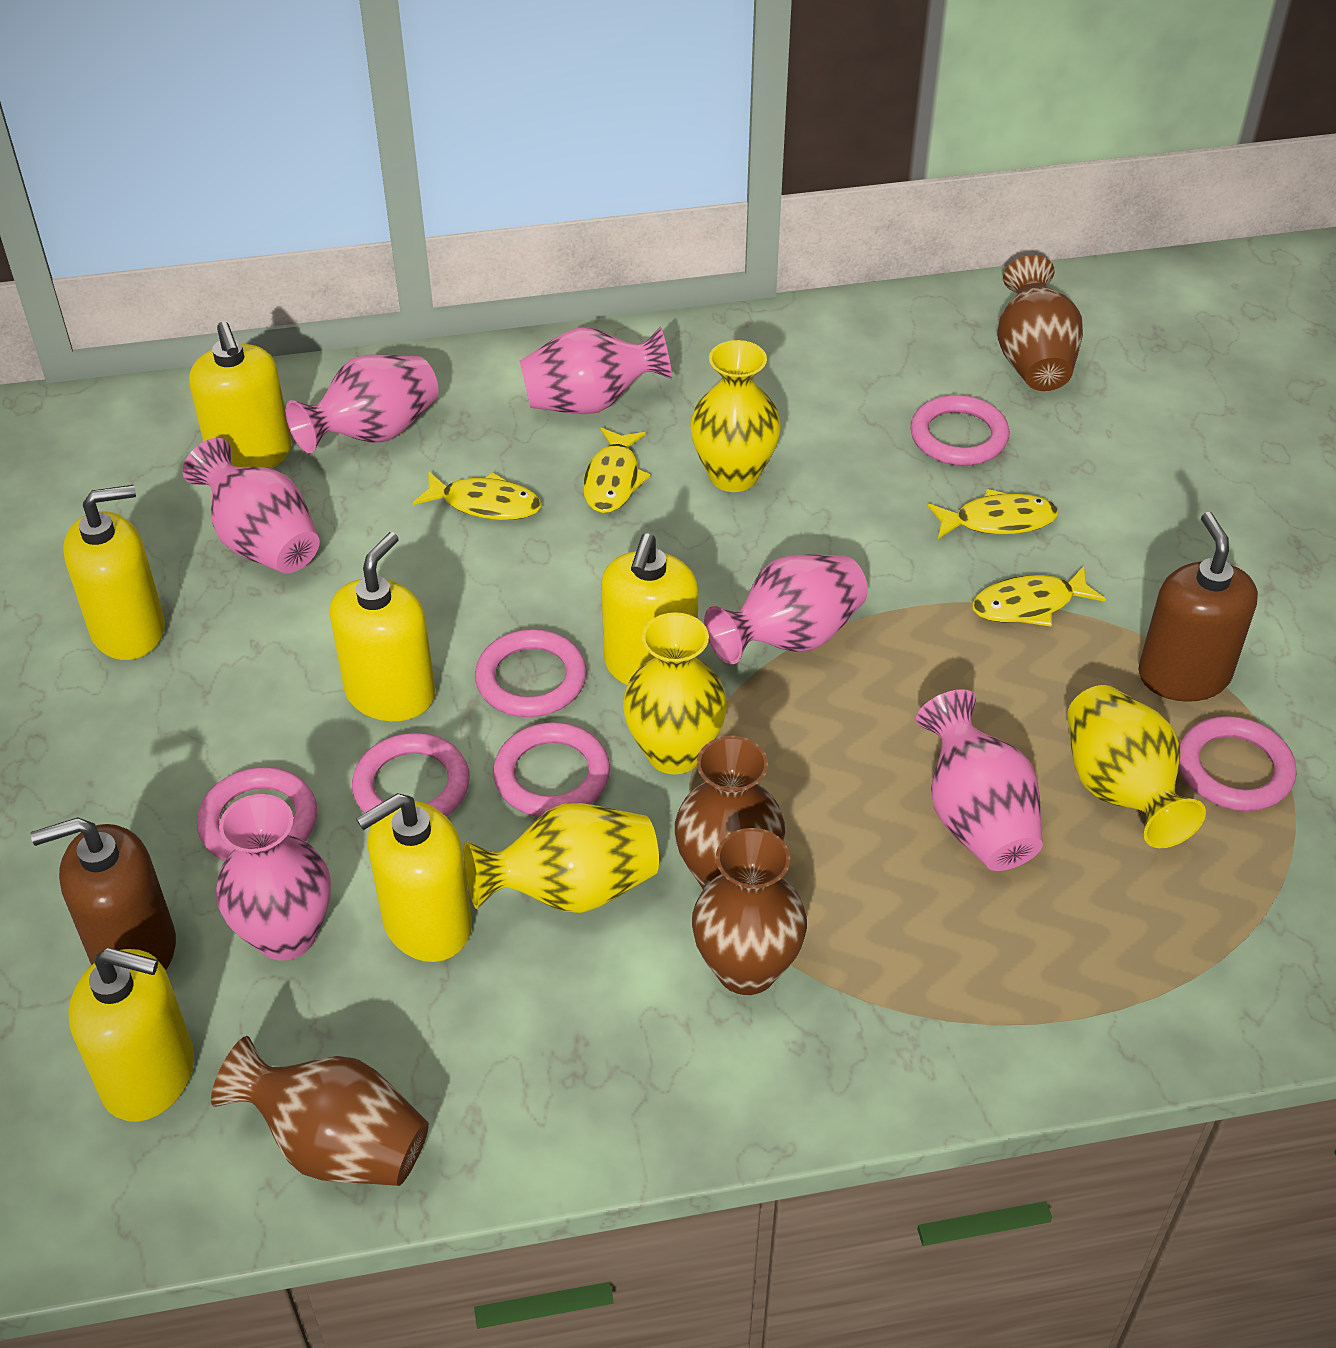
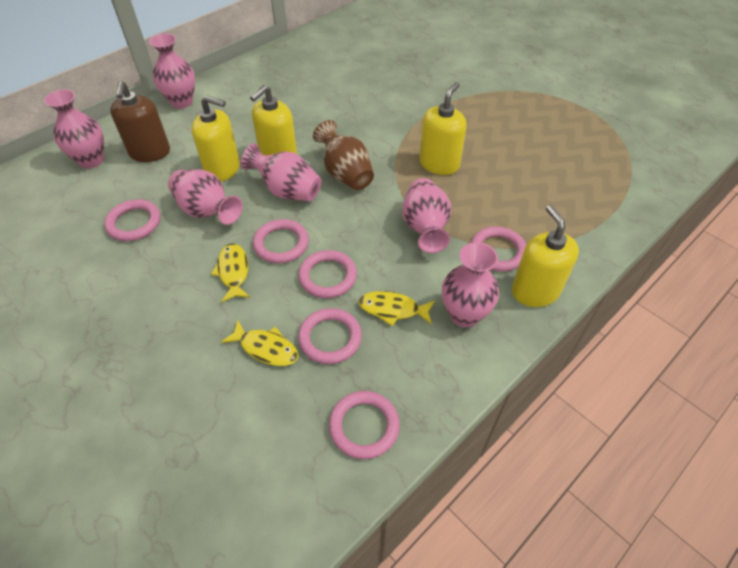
brown soap dispenser: 2 -> 1
brown vase: 4 -> 1
yellow fish: 4 -> 3
yellow soap dispenser: 6 -> 4
yellow vase: 4 -> 0

